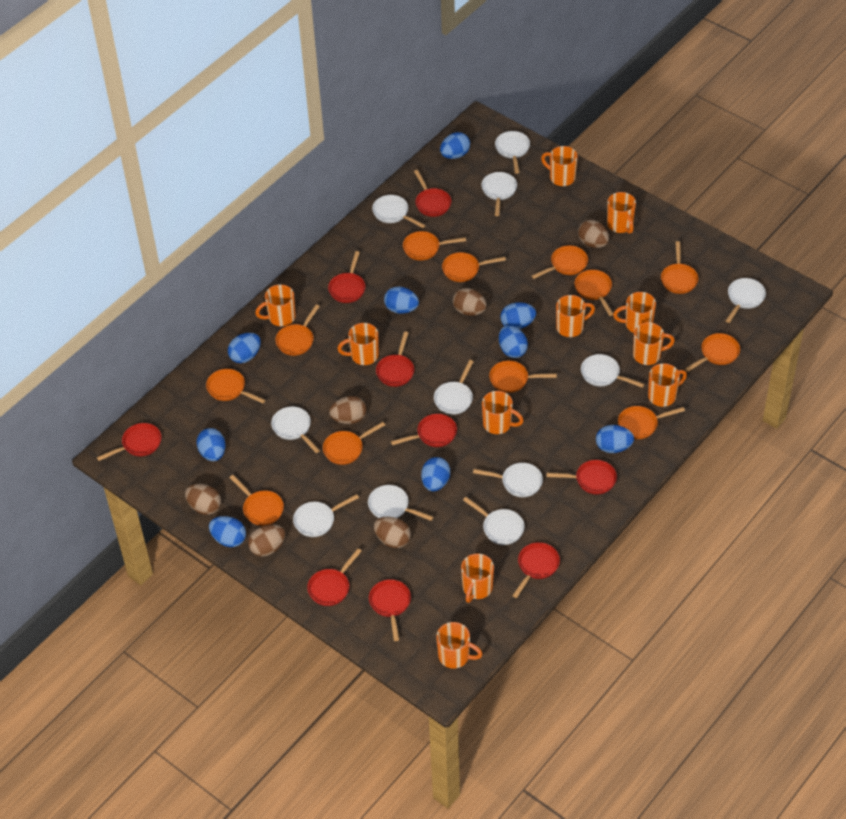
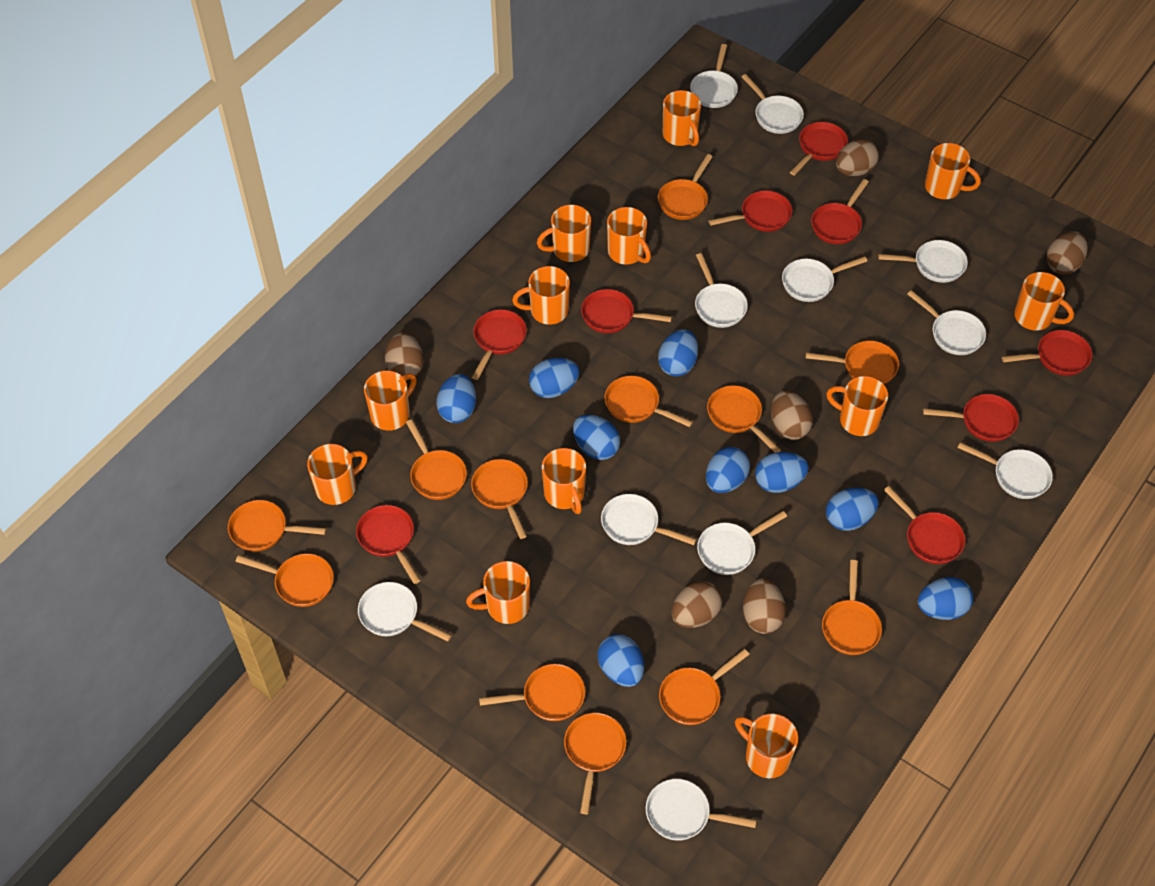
orange mug: 11 -> 12

